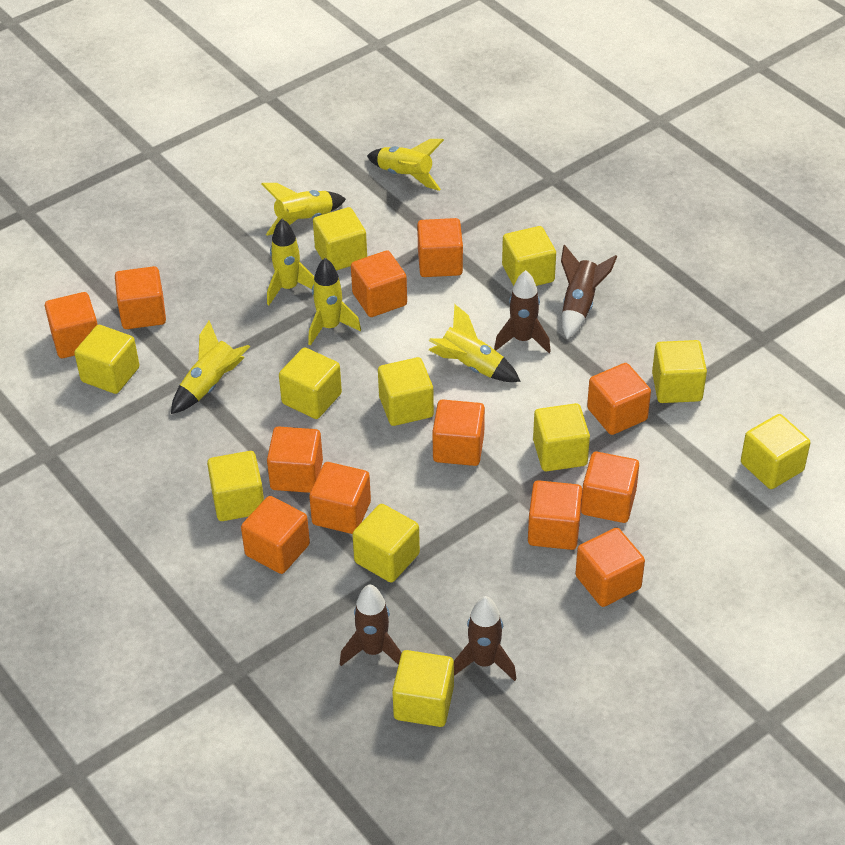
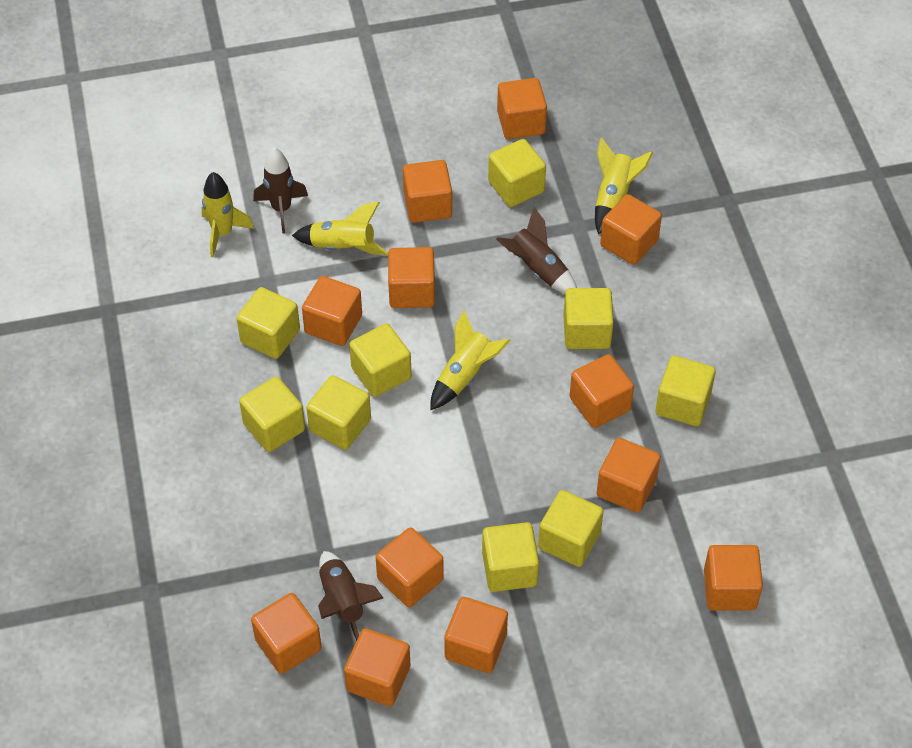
brown rocket: 4 -> 3
yellow cube: 11 -> 9
yellow rocket: 6 -> 4

